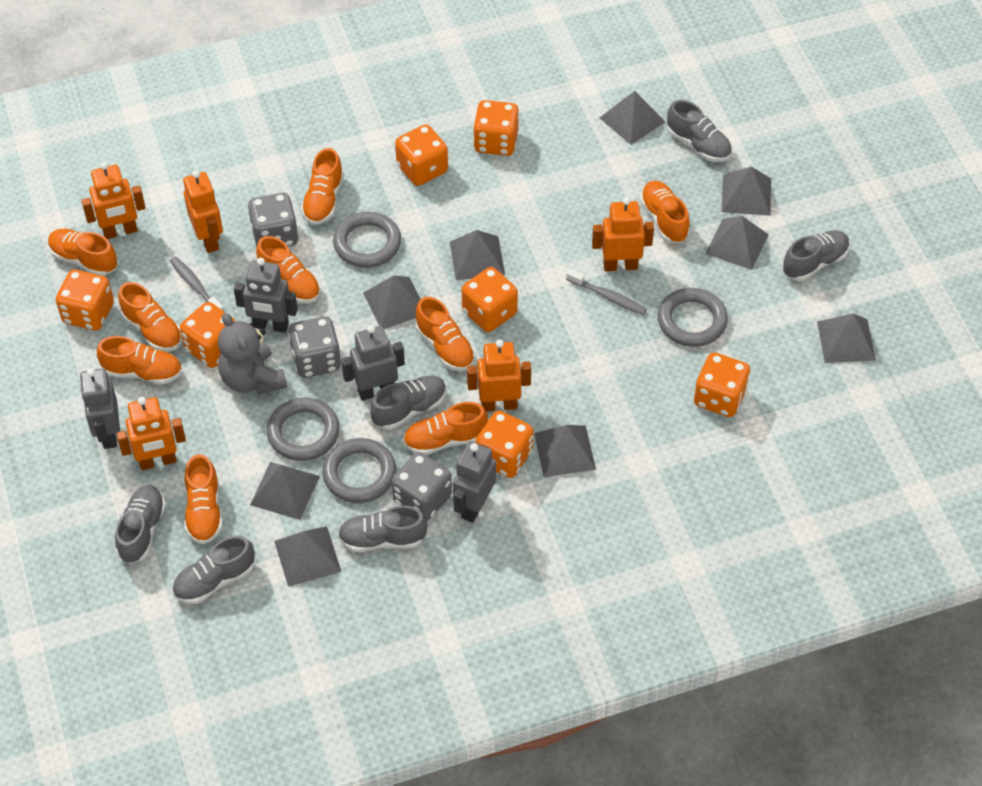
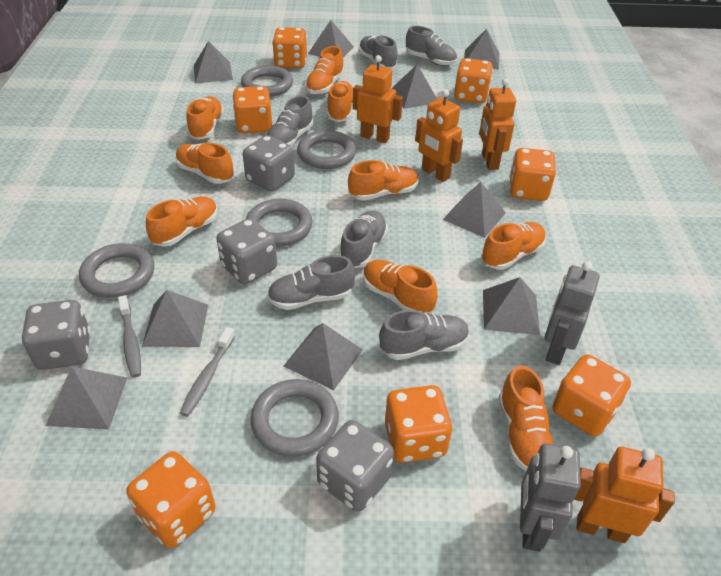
grey dice: 3 -> 4
grey ring: 4 -> 5
grey robot: 4 -> 2
grey teddy bear: 1 -> 0
orange robot: 5 -> 4

